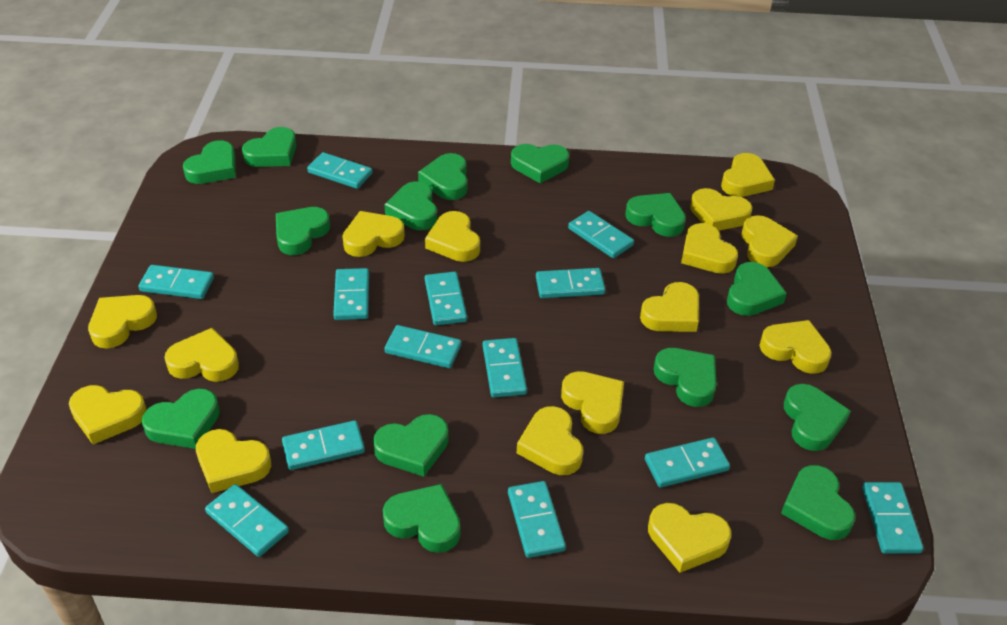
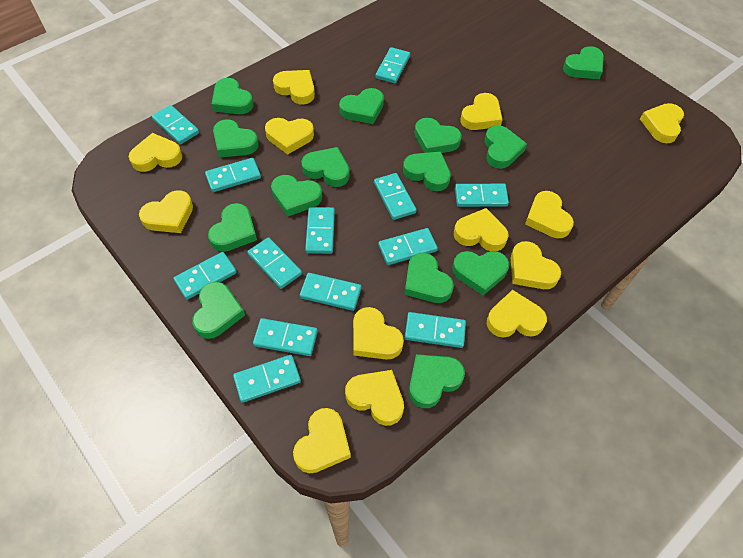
yellow heart: 15 -> 13

